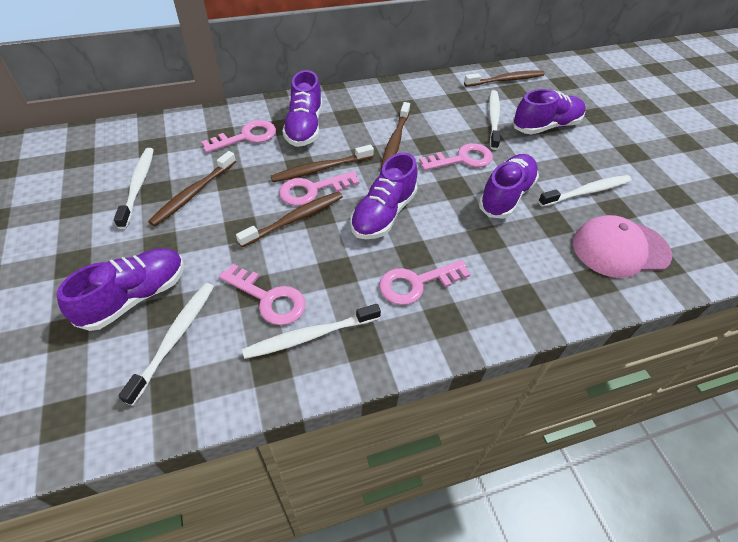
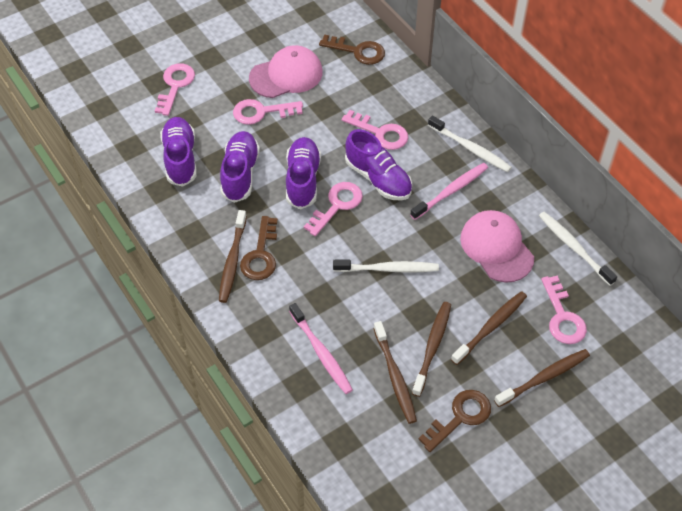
brown key: 0 -> 3
pink cap: 1 -> 2
pink toothbrush: 0 -> 2
purple shoe: 5 -> 4
white toothbrush: 5 -> 3

